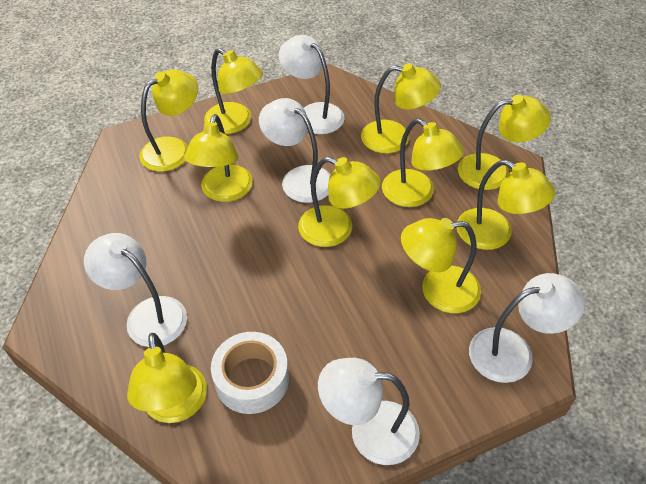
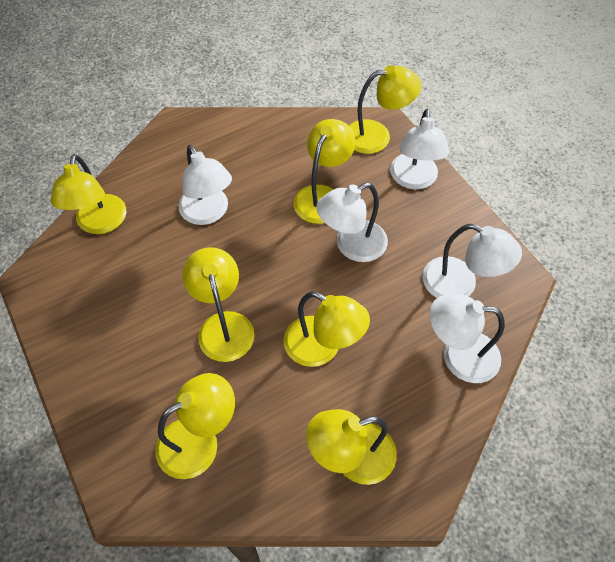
white tape: 1 -> 0
yellow lamp: 10 -> 7

